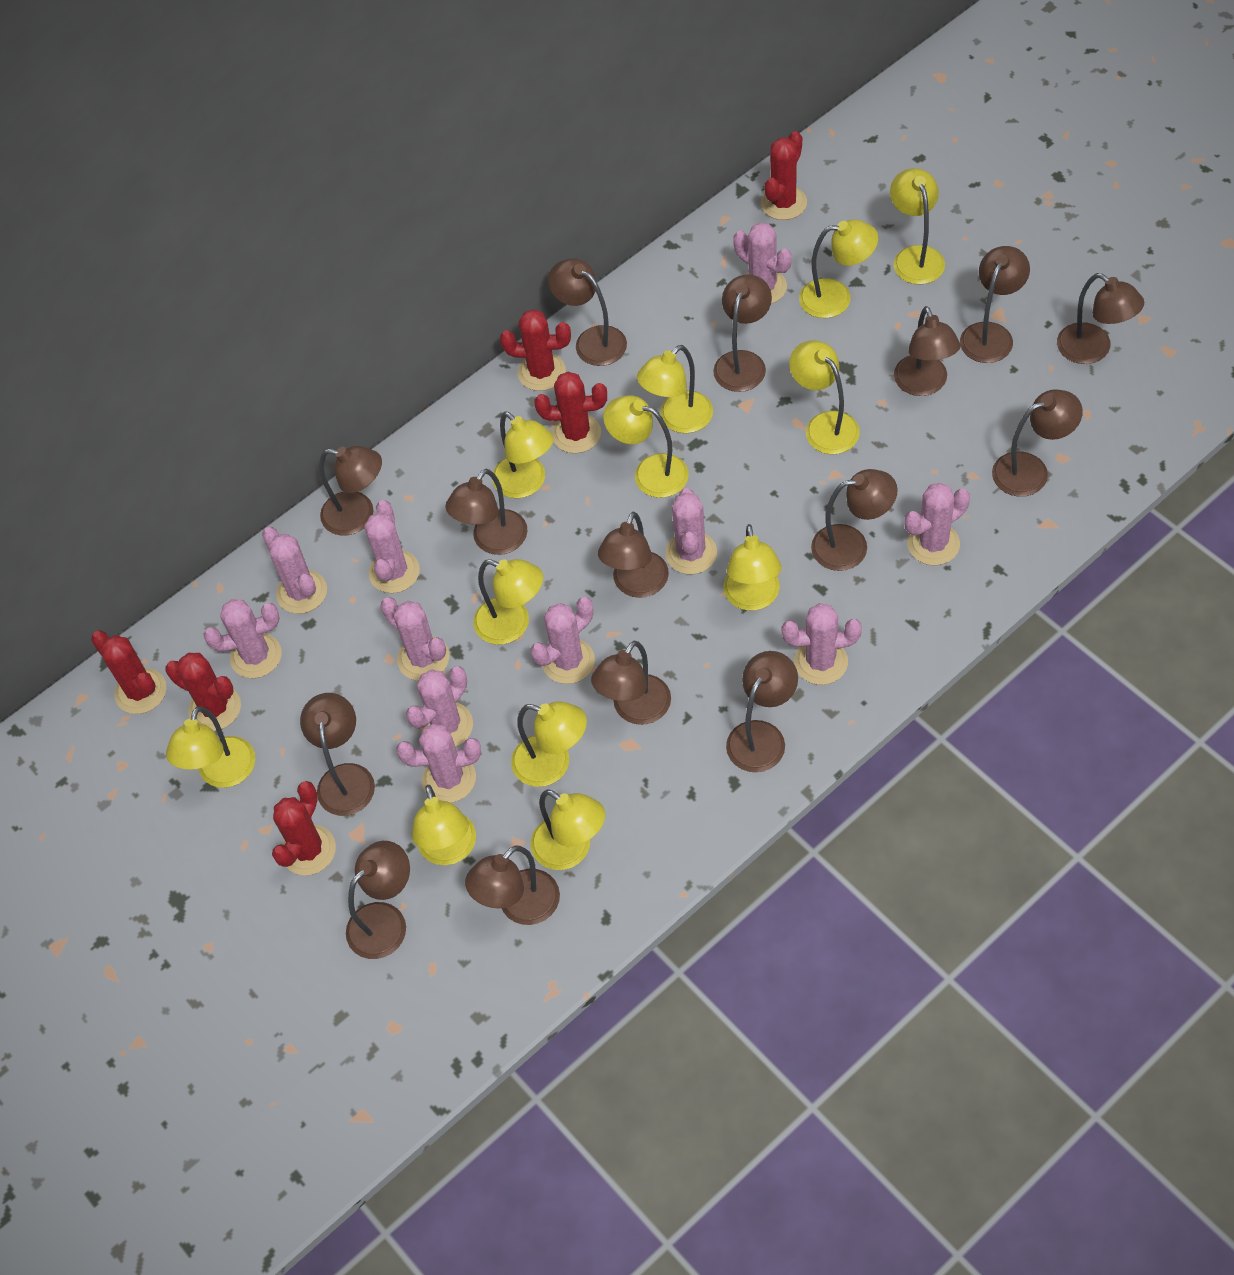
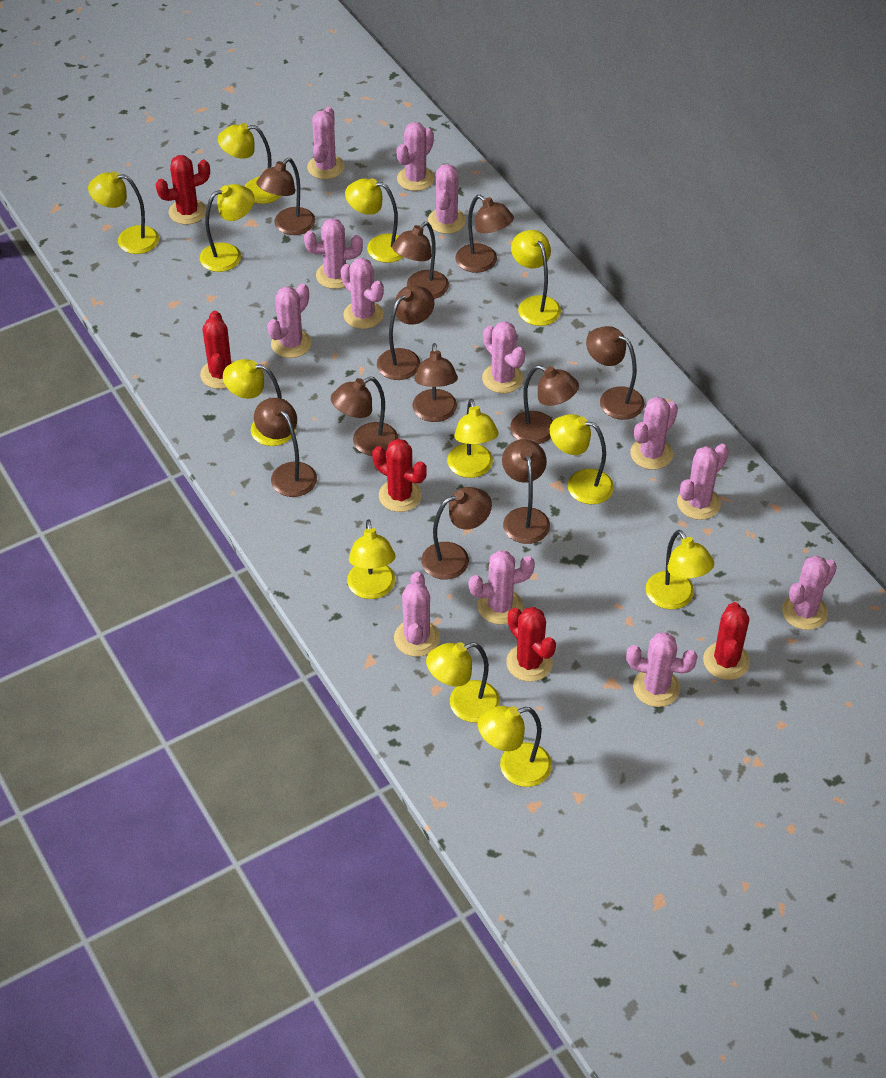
brown lamp: 15 -> 11
pink cactus: 11 -> 13
red cactus: 6 -> 5

